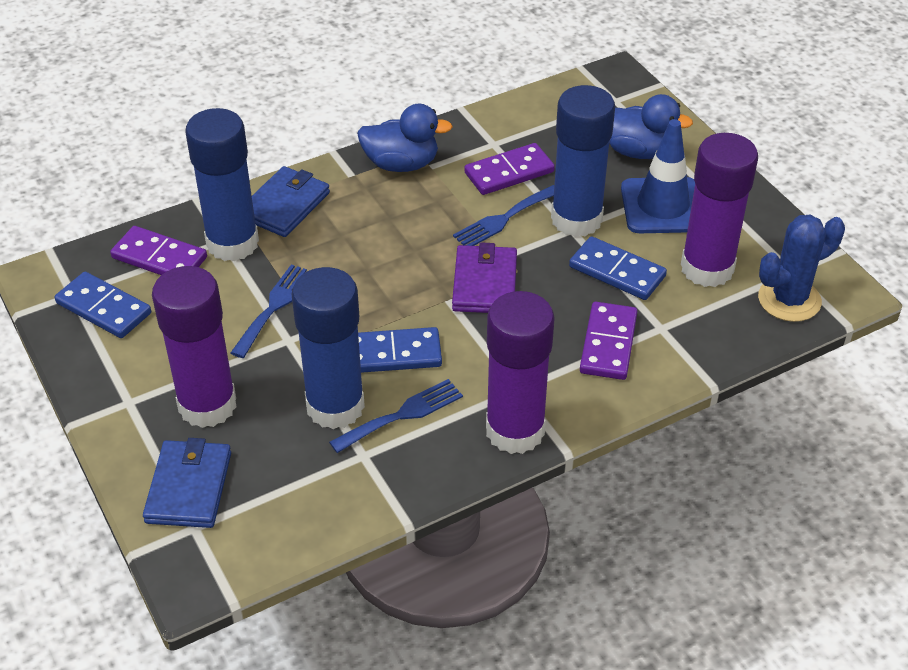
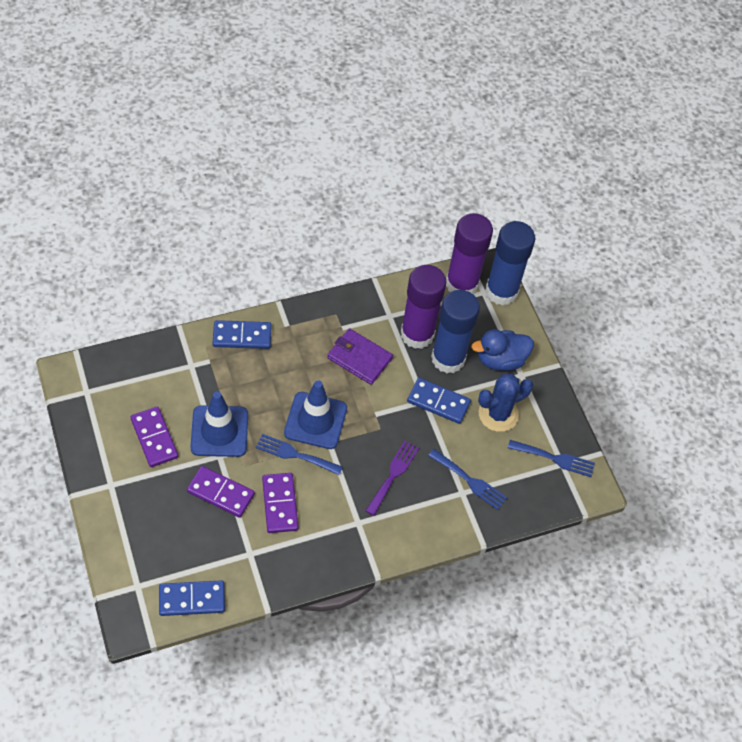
blue duck: 2 -> 1
blue glue stick: 3 -> 2
blue traffic cone: 1 -> 2
blue wallet: 2 -> 0
purple fork: 0 -> 1
purple glue stick: 3 -> 2

